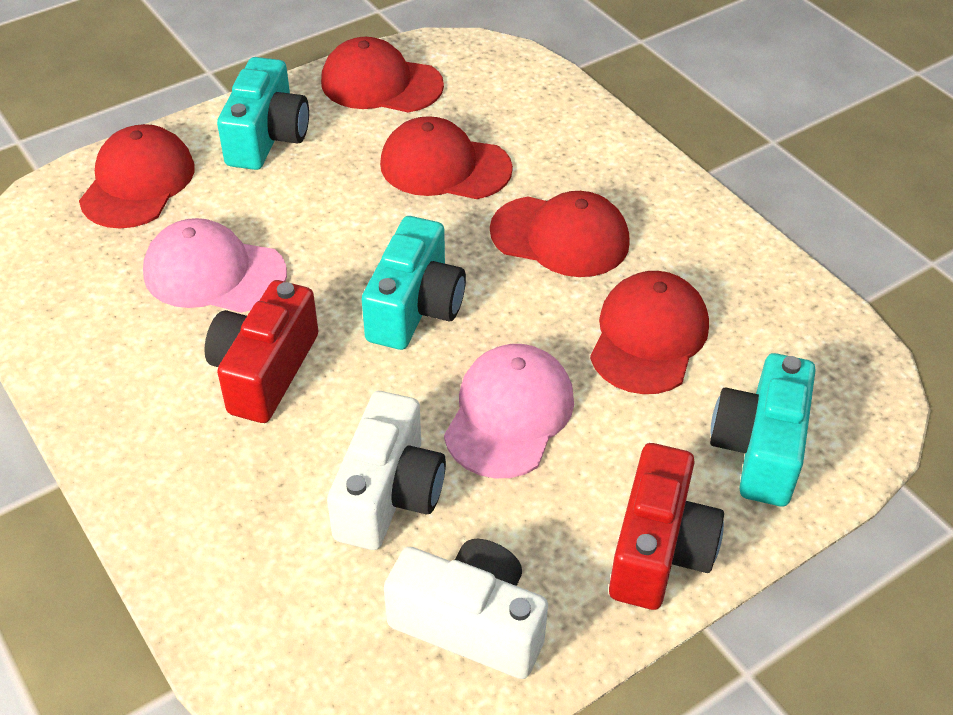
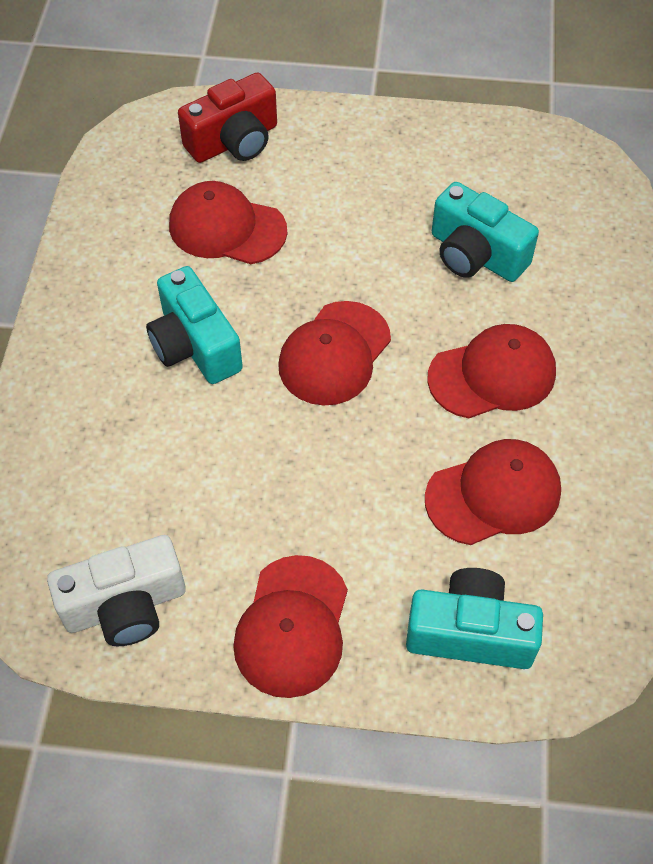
pink cap: 2 -> 0
red camera: 2 -> 1
white camera: 2 -> 1

